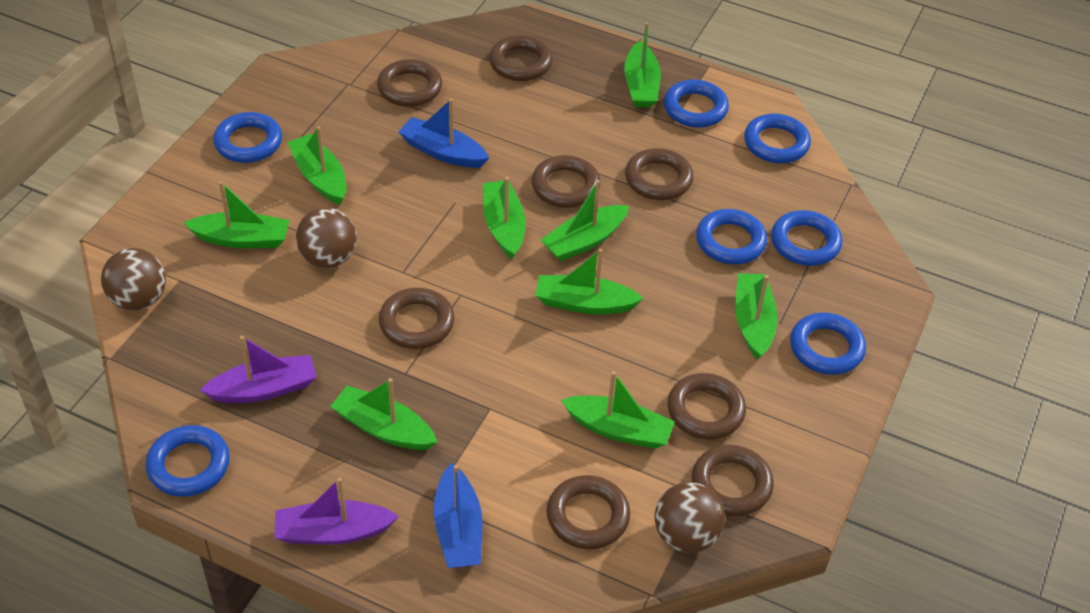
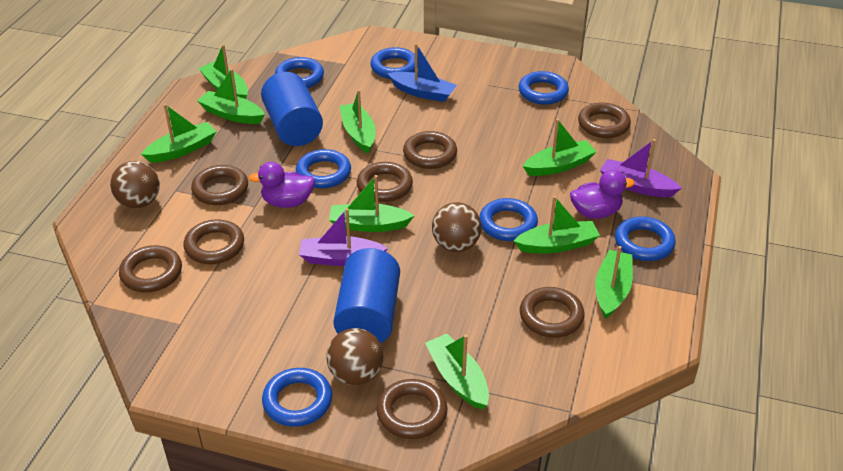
blue boat: 2 -> 1
blue cylinder: 0 -> 2
purple duck: 0 -> 2

